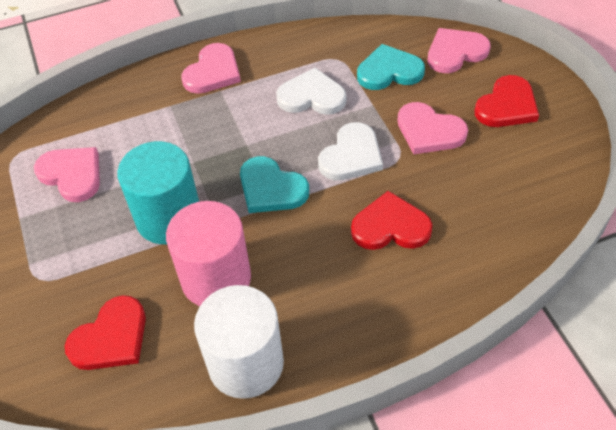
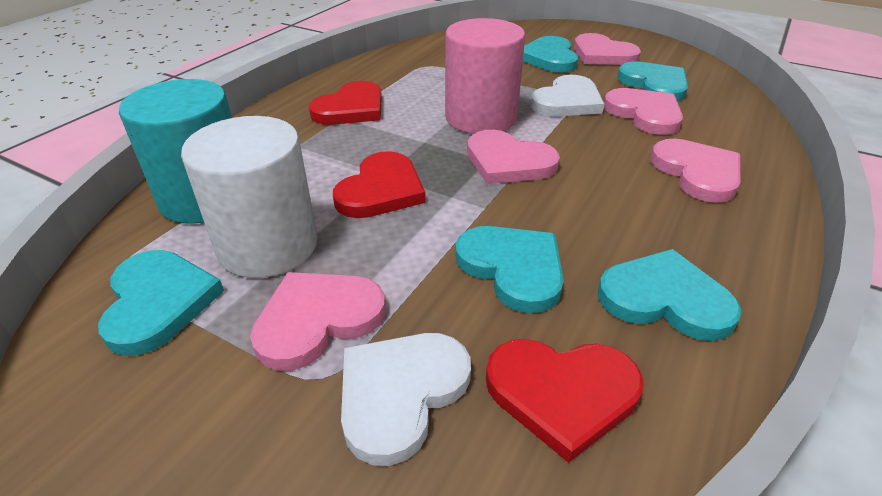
pink heart: 4 -> 5
turquoise heart: 2 -> 5

